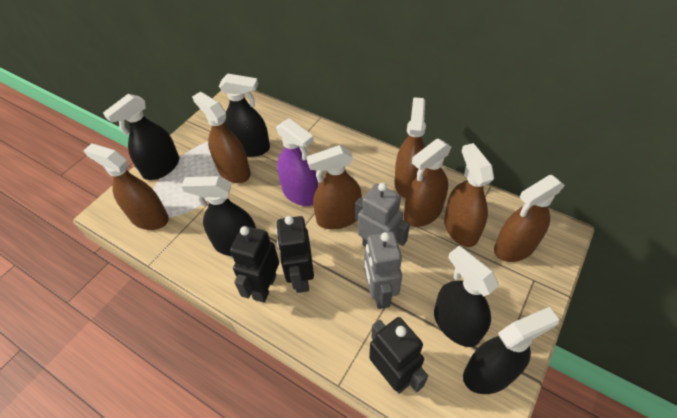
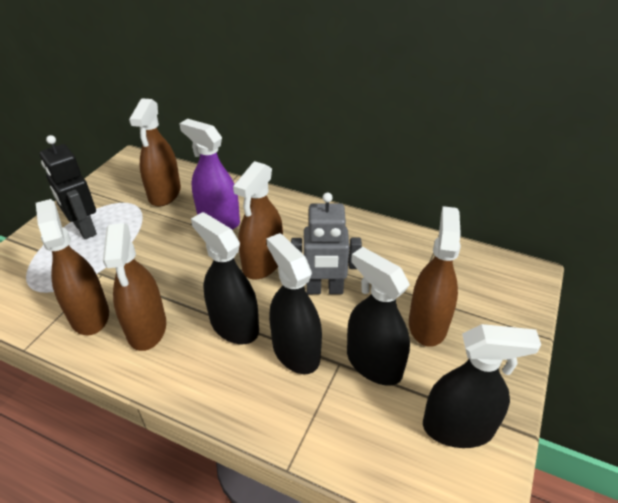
black robot: 3 -> 1
black spray bottle: 5 -> 4
brown spray bottle: 7 -> 5
grey robot: 2 -> 1

